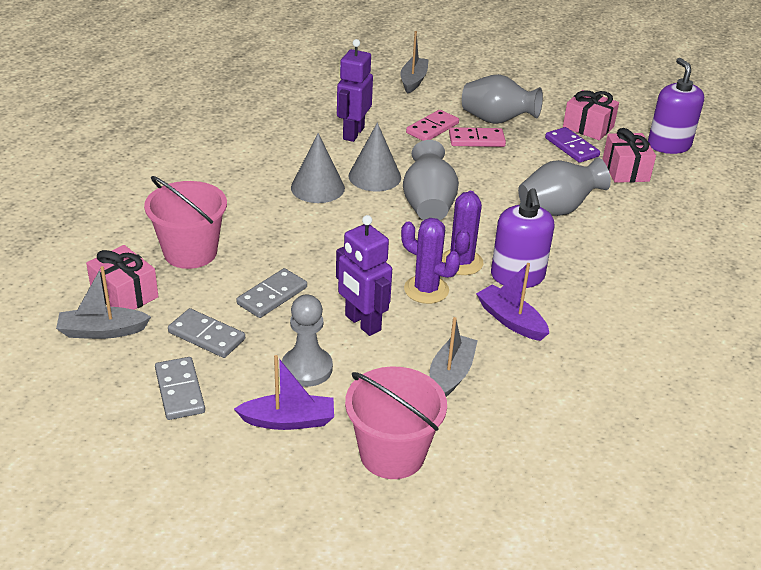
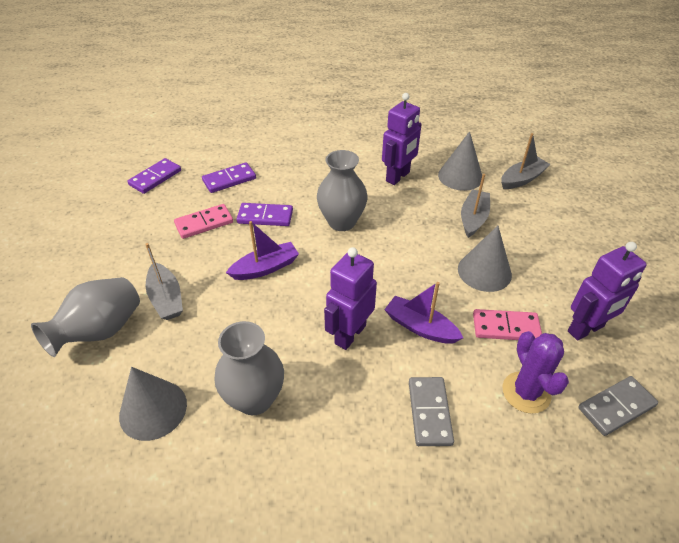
grey cone: 2 -> 3
grey domino: 3 -> 2
grey pawn: 1 -> 0
pink bucket: 2 -> 0
pink gift: 3 -> 0
purple cactus: 2 -> 1
purple domino: 1 -> 3
purple robot: 2 -> 3
purple soap dispenser: 2 -> 0

